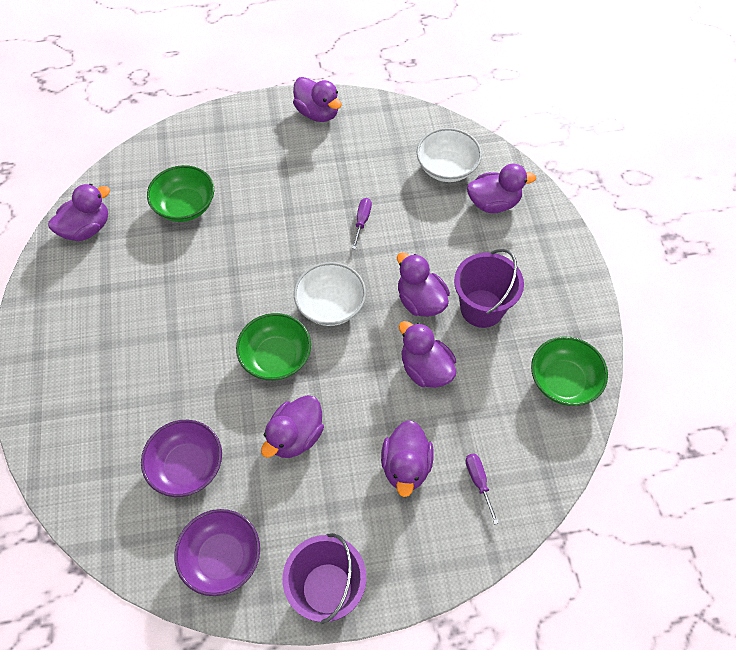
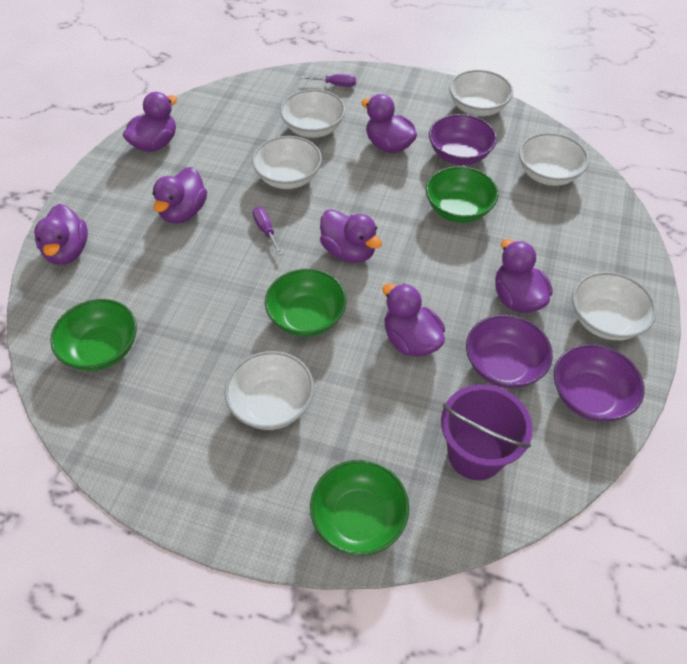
green bowl: 3 -> 4
purple bowl: 2 -> 3
purple bucket: 2 -> 1
white bowl: 2 -> 6

